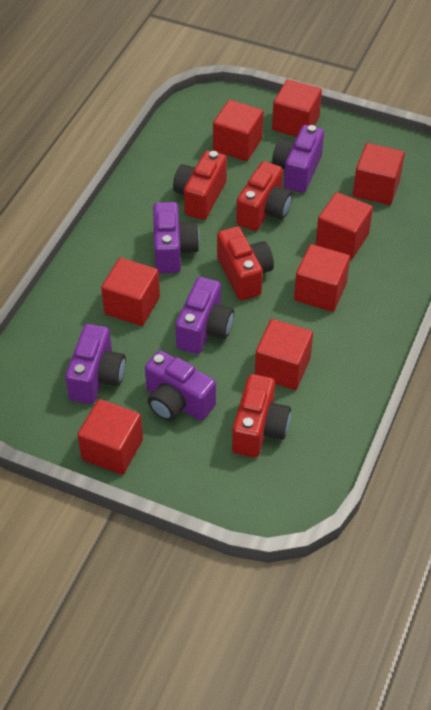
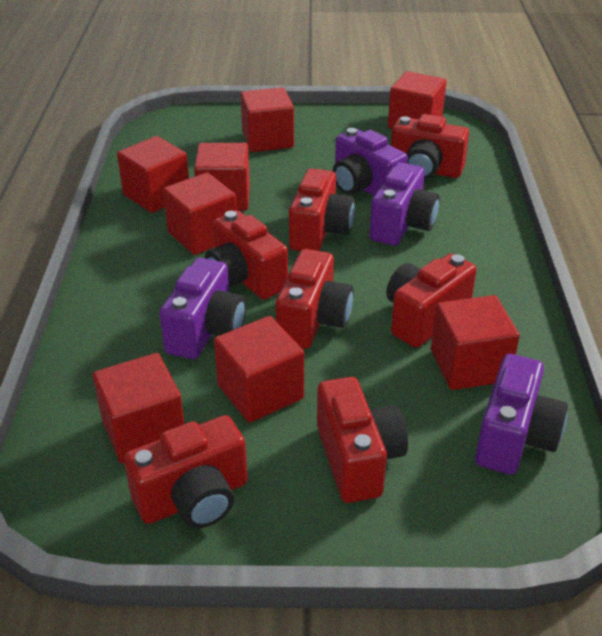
purple camera: 5 -> 4
red camera: 4 -> 7

